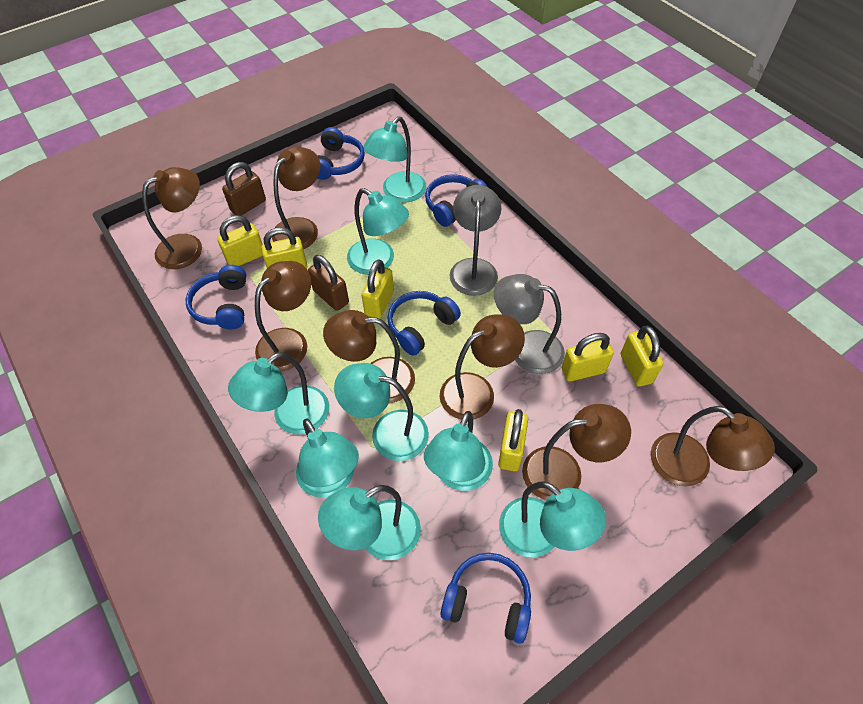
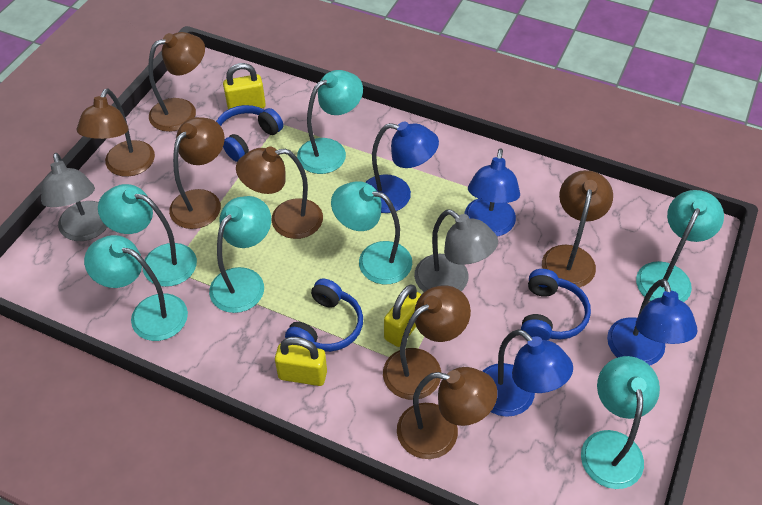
blue headphones: 5 -> 3
blue lamp: 0 -> 4
brown padlock: 2 -> 0
turquoise lamp: 8 -> 7
yellow padlock: 6 -> 3

